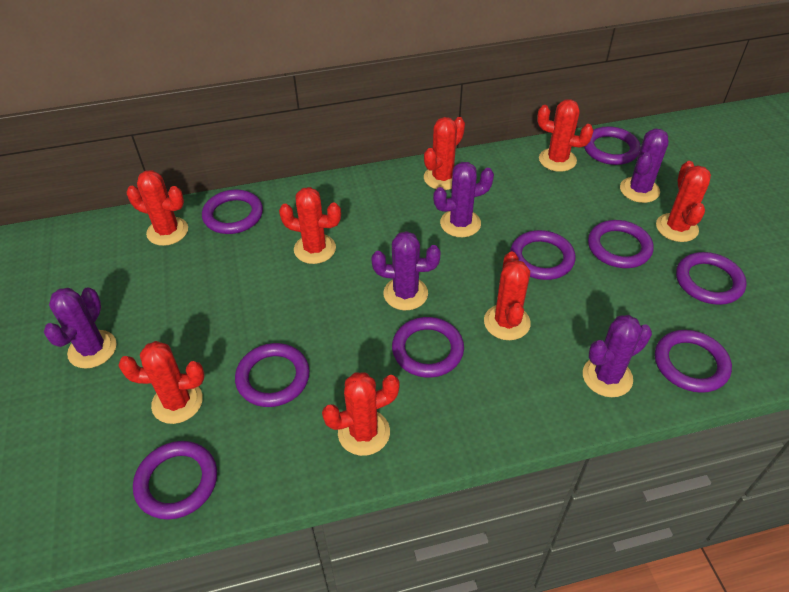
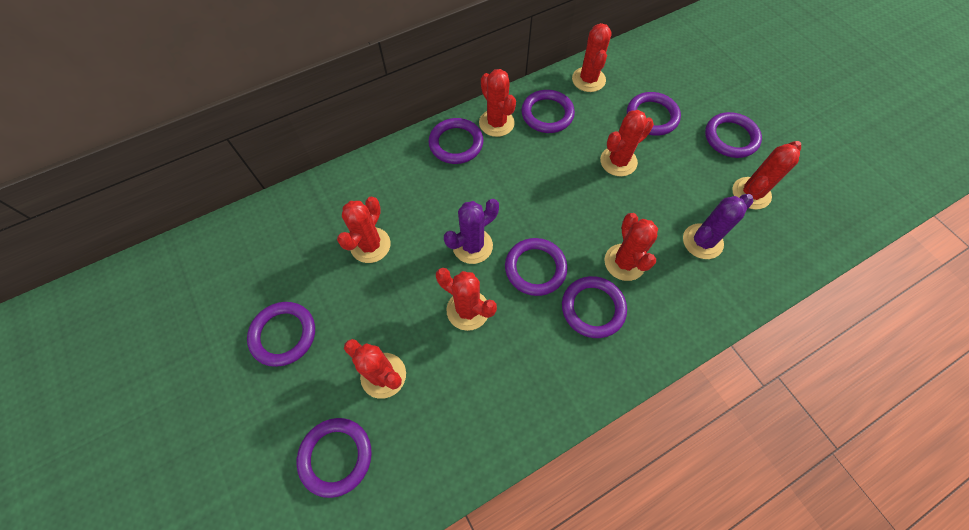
purple cactus: 5 -> 2
purple ring: 9 -> 8

